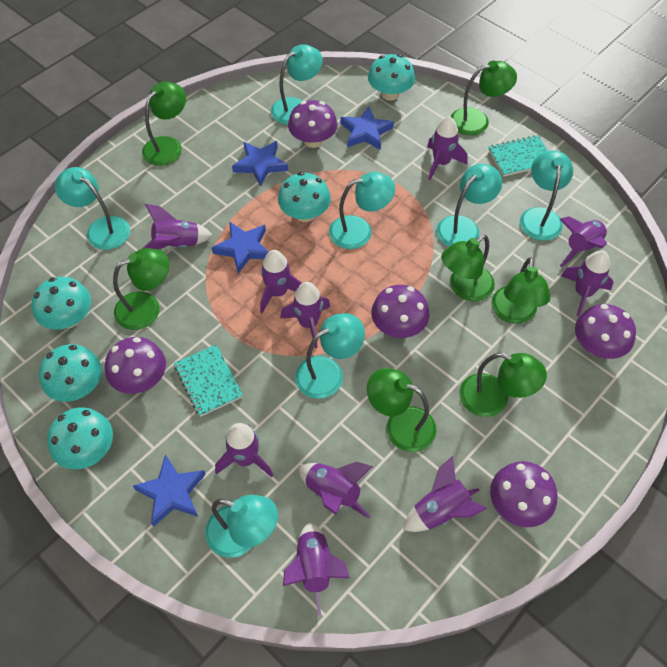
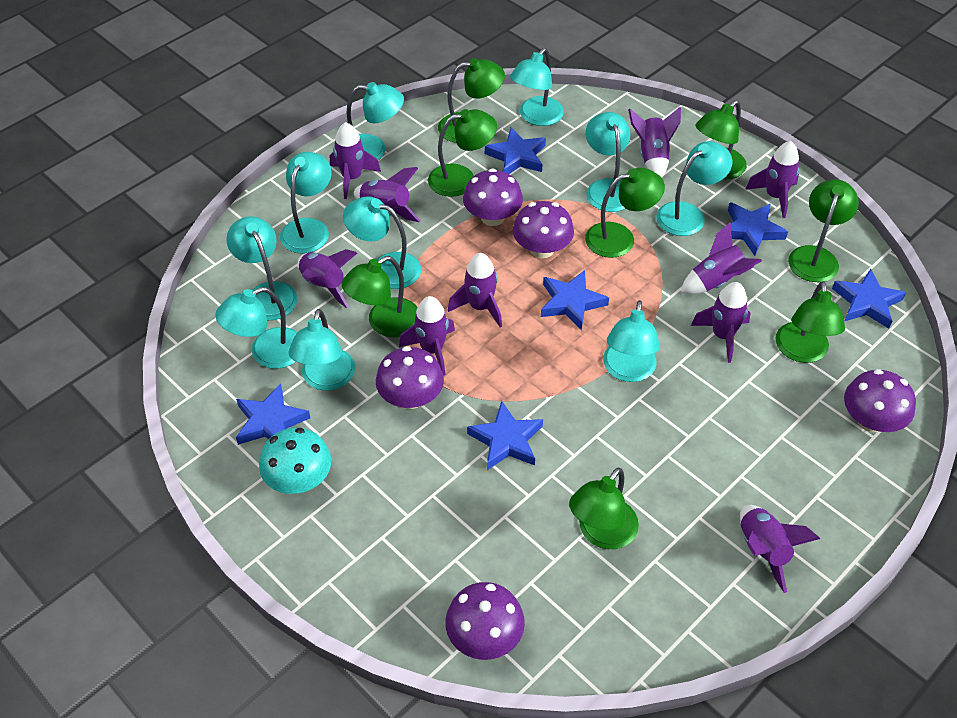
blue star: 4 -> 6
green lamp: 7 -> 8
turquoise lamp: 7 -> 10
turquoise mushroom: 5 -> 1
turquoise notebook: 2 -> 0

